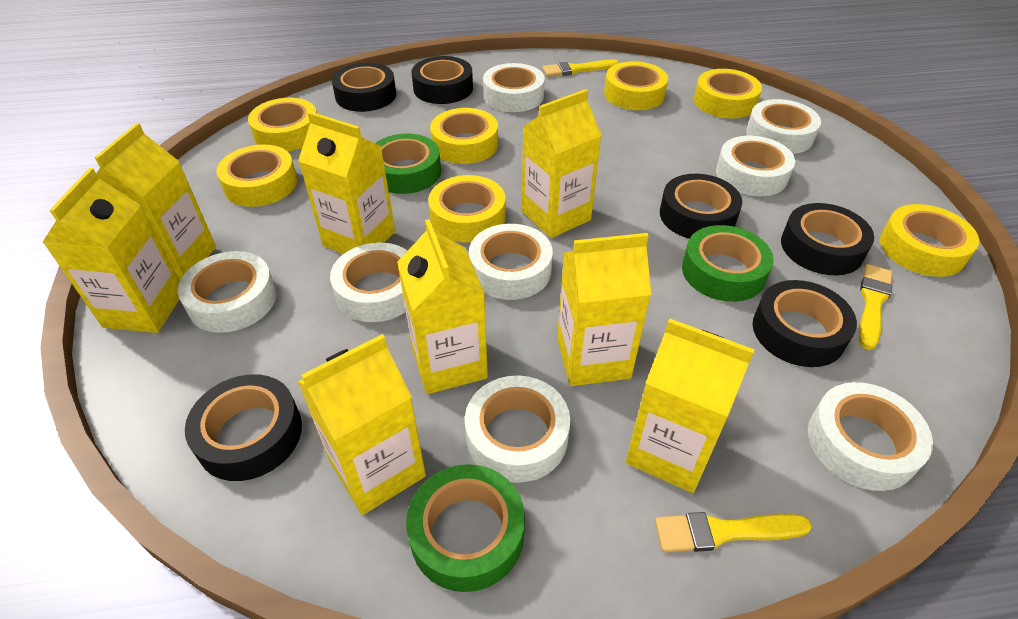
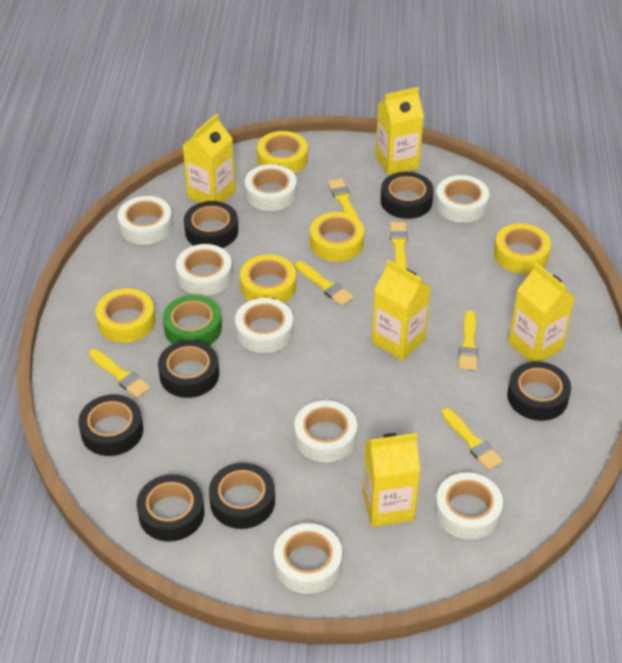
black tape: 6 -> 7
green tape: 3 -> 1
yellow brush: 3 -> 6
yellow carton: 8 -> 5
yellow tape: 7 -> 5

